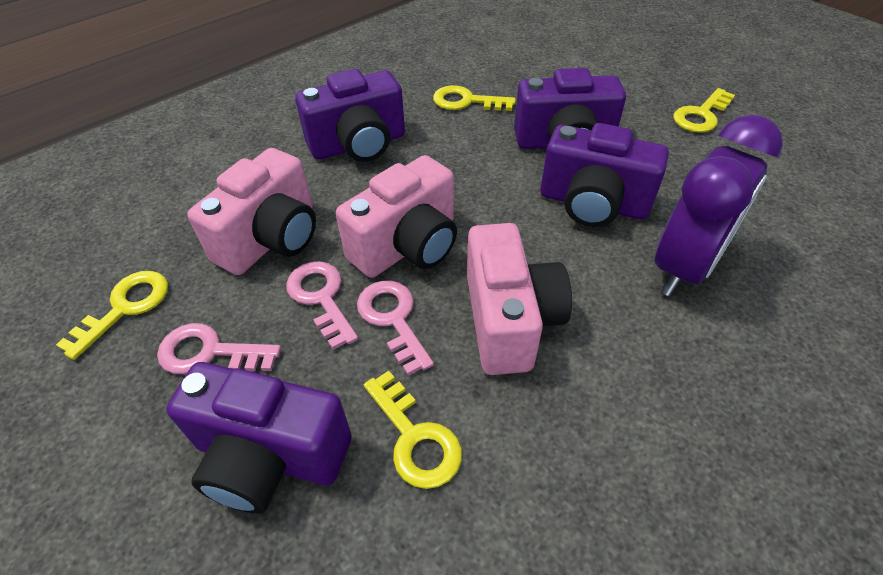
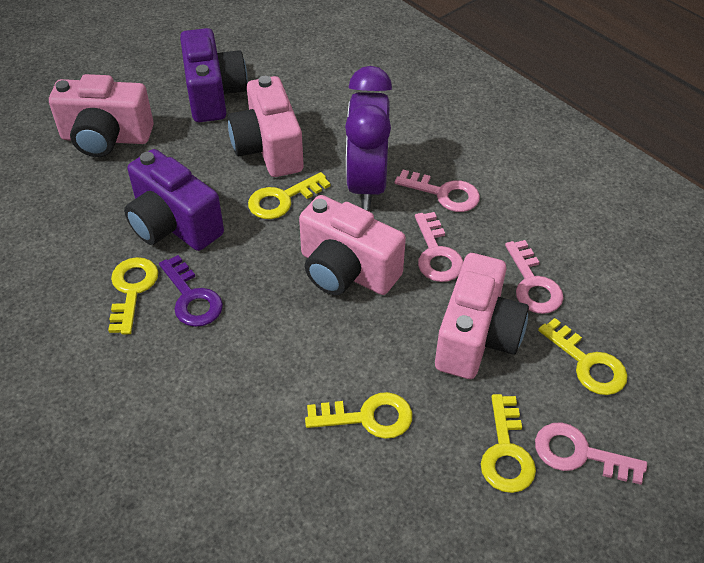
pink camera: 3 -> 4
pink key: 3 -> 4
purple camera: 4 -> 2
purple key: 0 -> 1
yellow key: 4 -> 5

